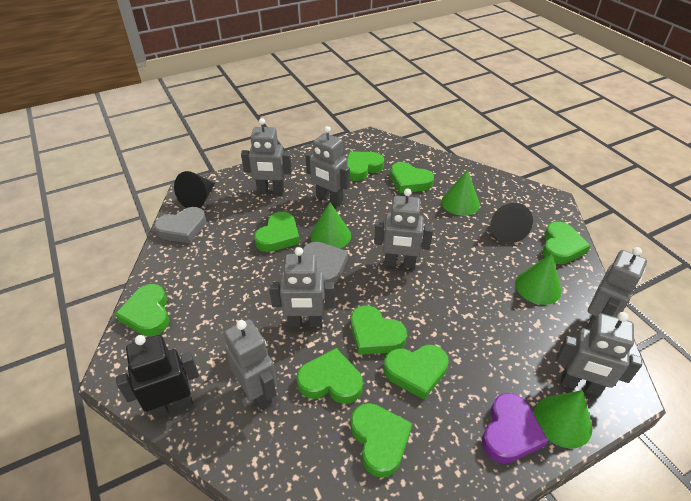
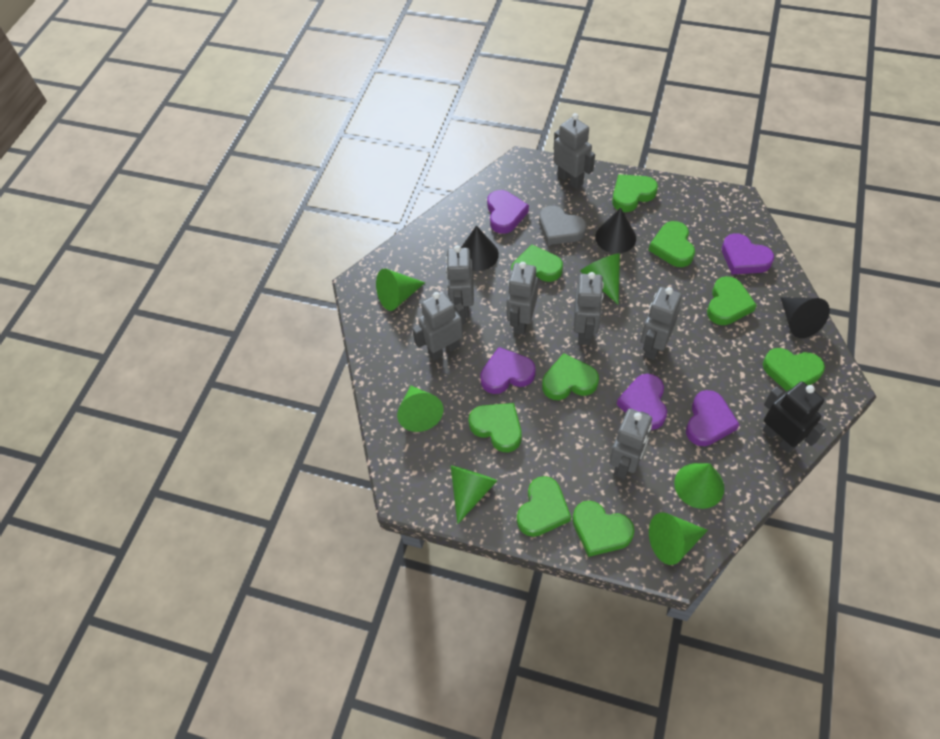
black cone: 2 -> 3
green cone: 4 -> 6
grey heart: 2 -> 1
purple heart: 1 -> 5

